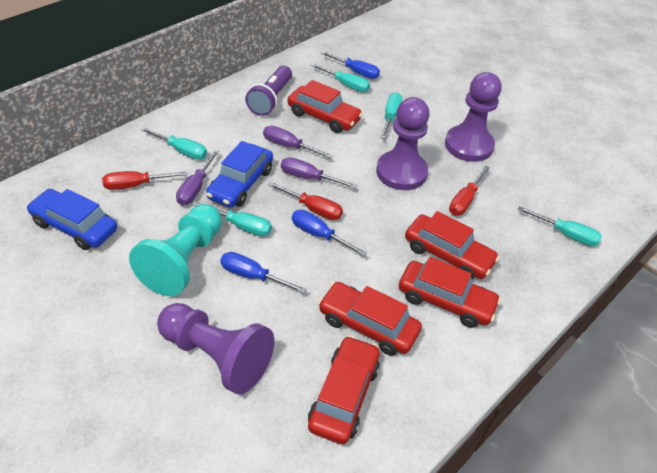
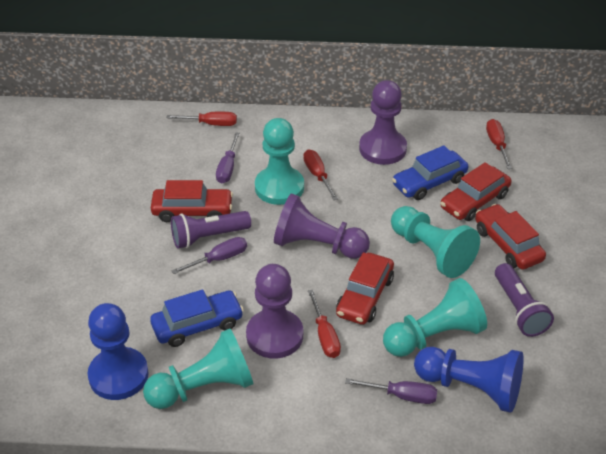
blue pawn: 0 -> 2
blue screwdriver: 3 -> 0
purple flashlight: 1 -> 2
red car: 5 -> 4
red screwdriver: 3 -> 4
turquoise pawn: 1 -> 4
turquoise screwdriver: 5 -> 0

